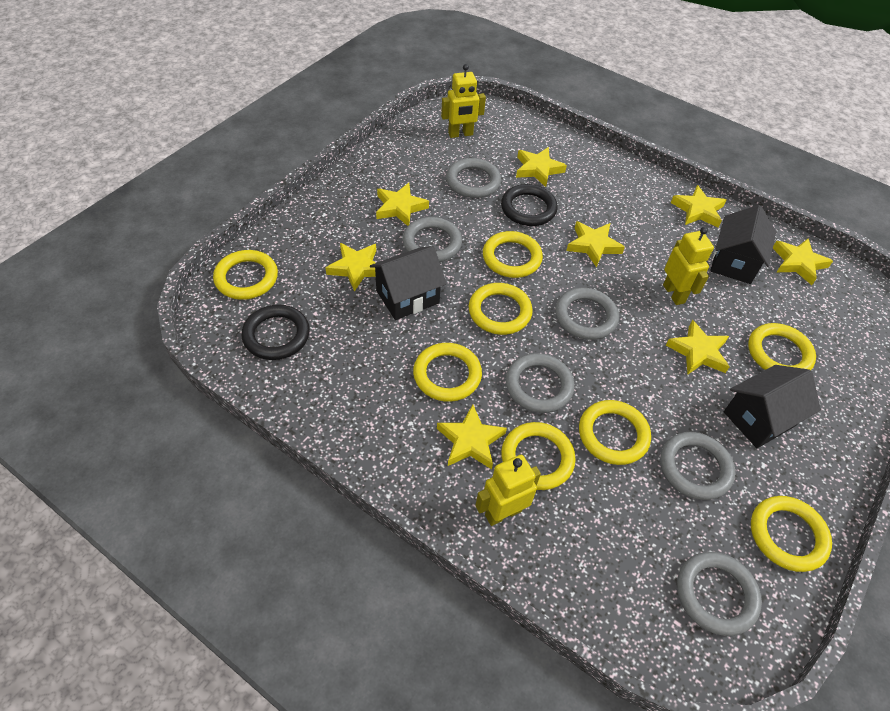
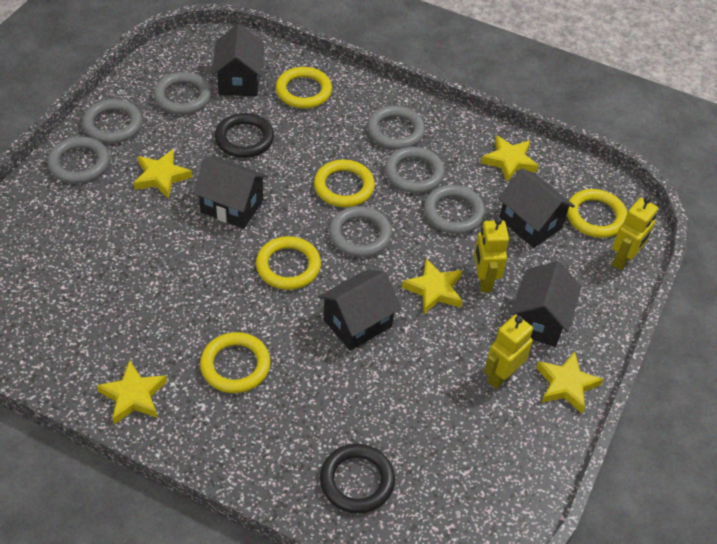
black house: 3 -> 5
grey ring: 6 -> 7
yellow ring: 8 -> 5
yellow star: 8 -> 5

